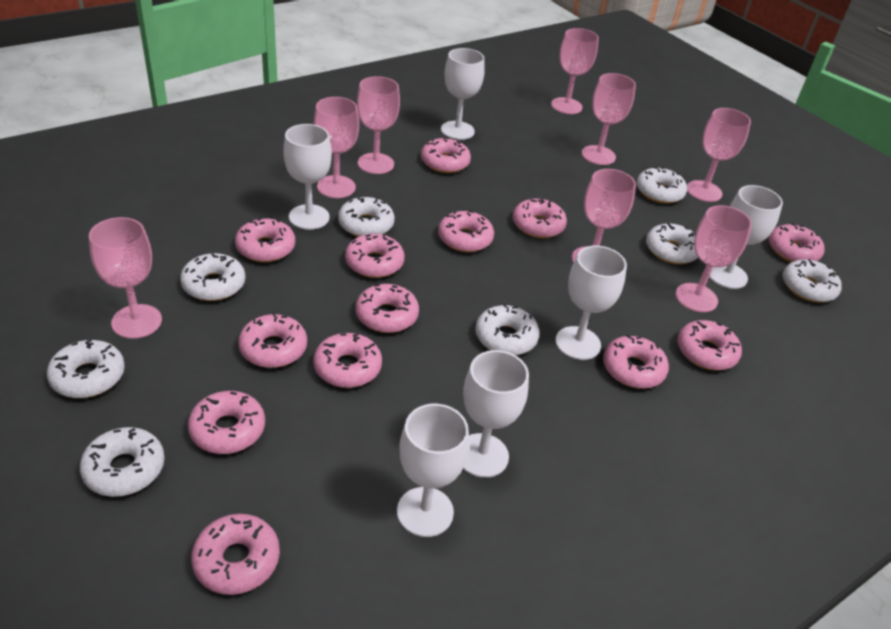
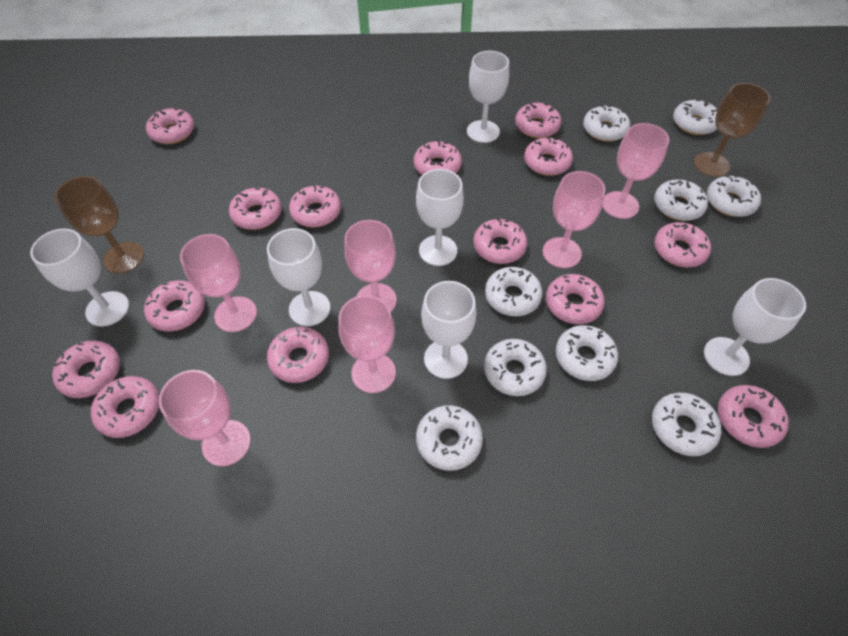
brown goblet: 0 -> 2
pink donut: 13 -> 14
pink goblet: 8 -> 6
white donut: 8 -> 9

